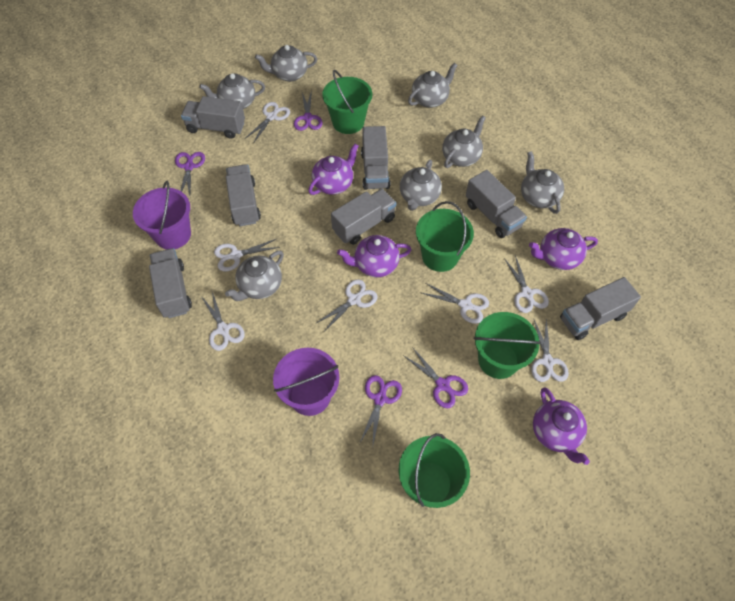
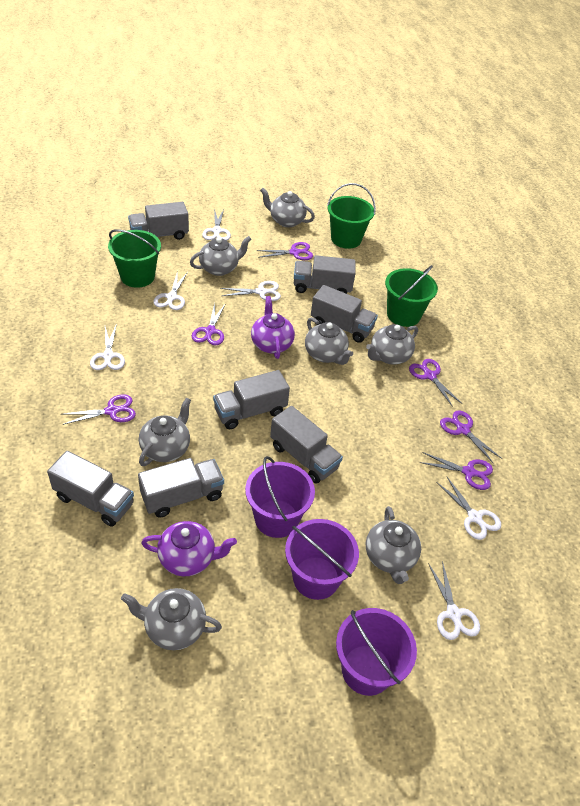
green bucket: 4 -> 3
purple bucket: 2 -> 3
purple scissors: 4 -> 6
purple teapot: 4 -> 2
white scissors: 7 -> 6

